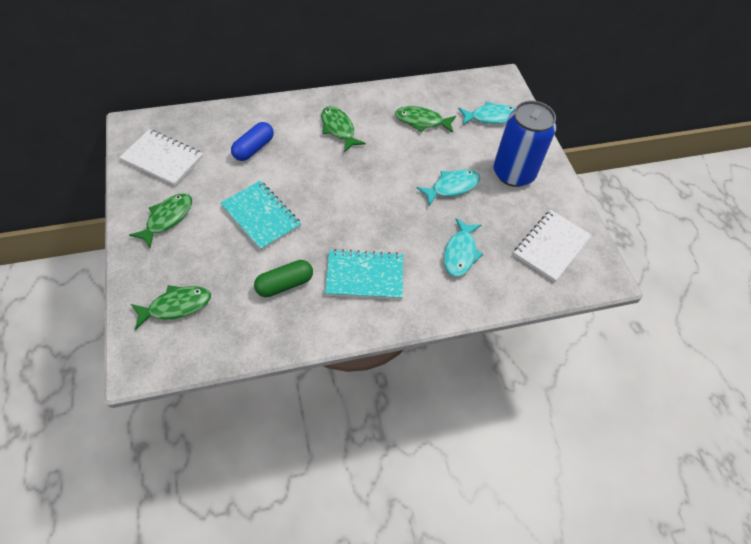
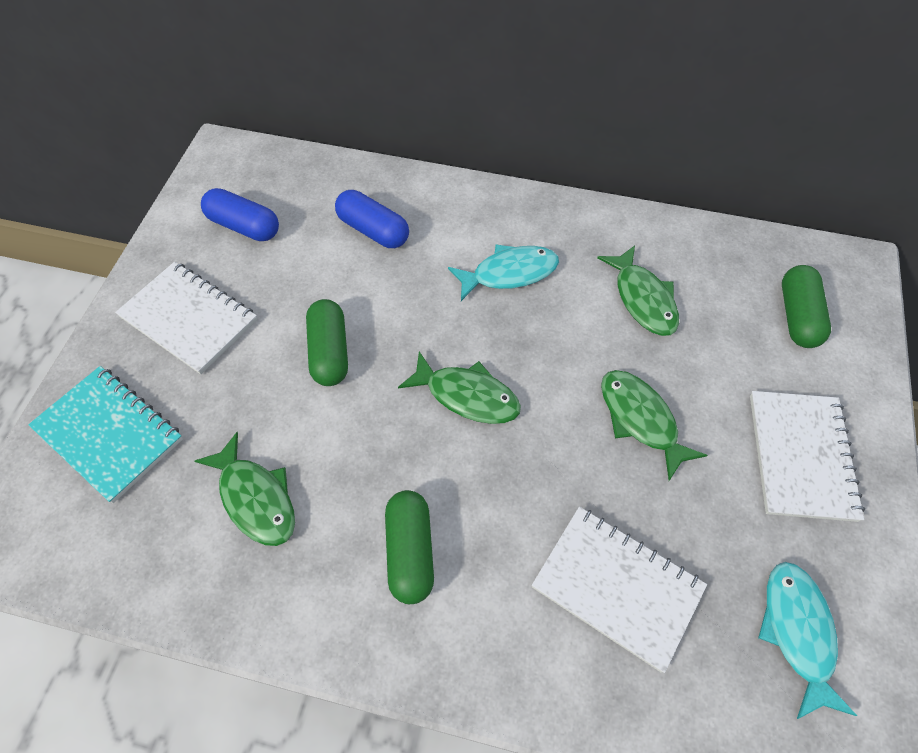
blue can: 1 -> 0
blue capsule: 1 -> 2
green capsule: 1 -> 3
turquoise fish: 3 -> 2
turquoise notebook: 2 -> 1
white notebook: 2 -> 3

